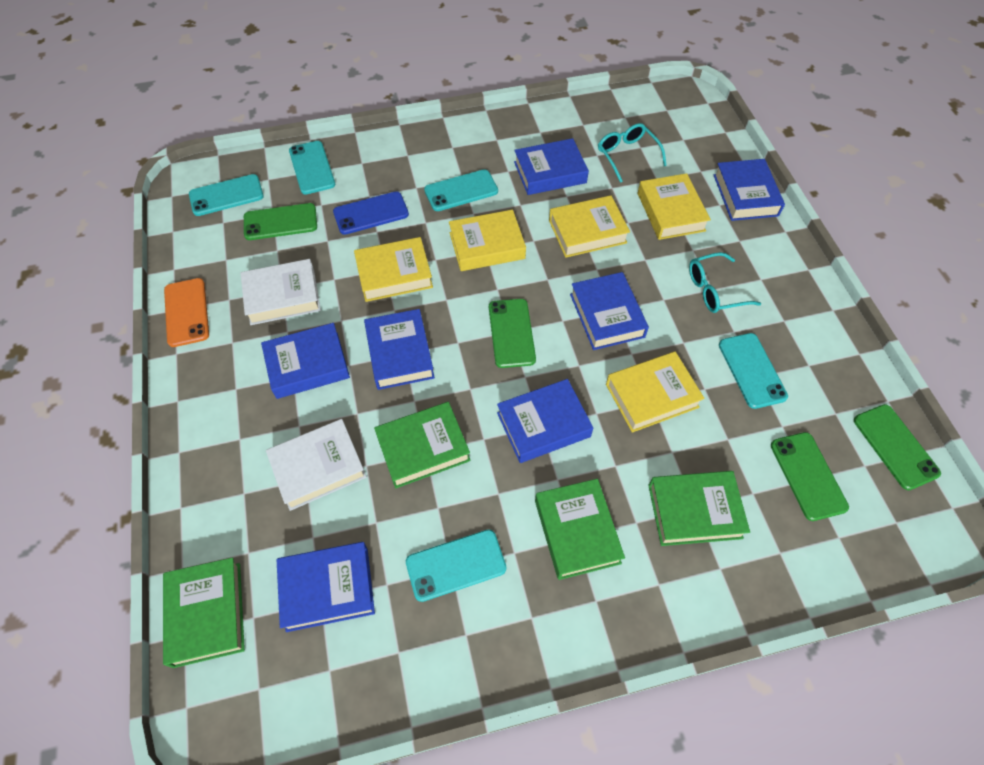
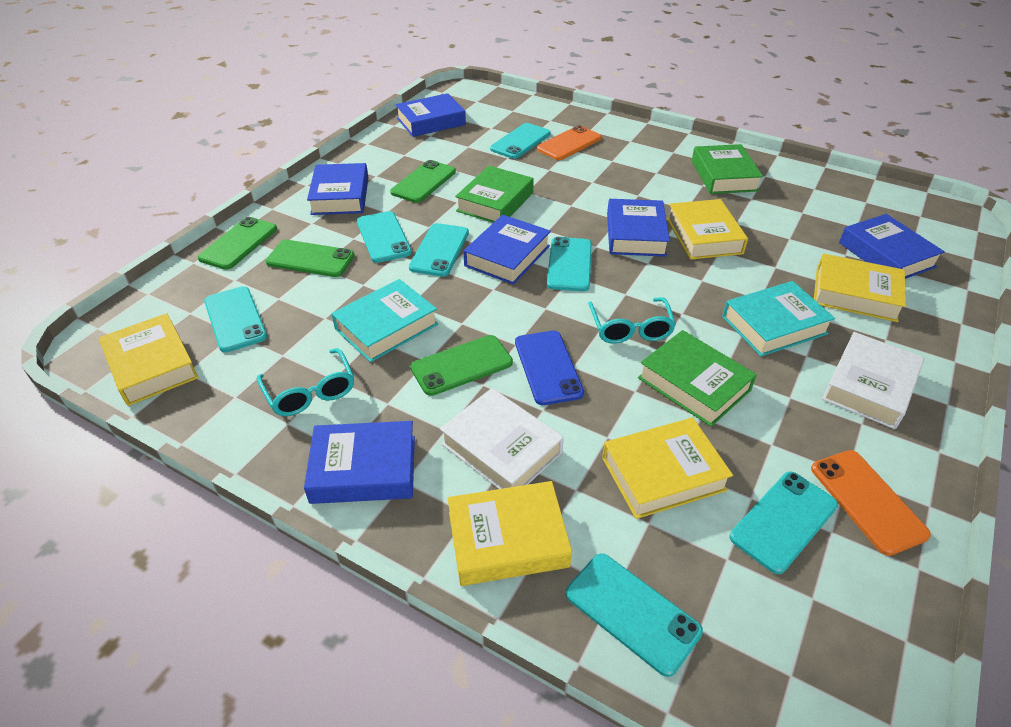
blue book: 7 -> 6
green book: 4 -> 3
orange phone: 1 -> 2
turquoise book: 0 -> 2
turquoise phone: 5 -> 7

